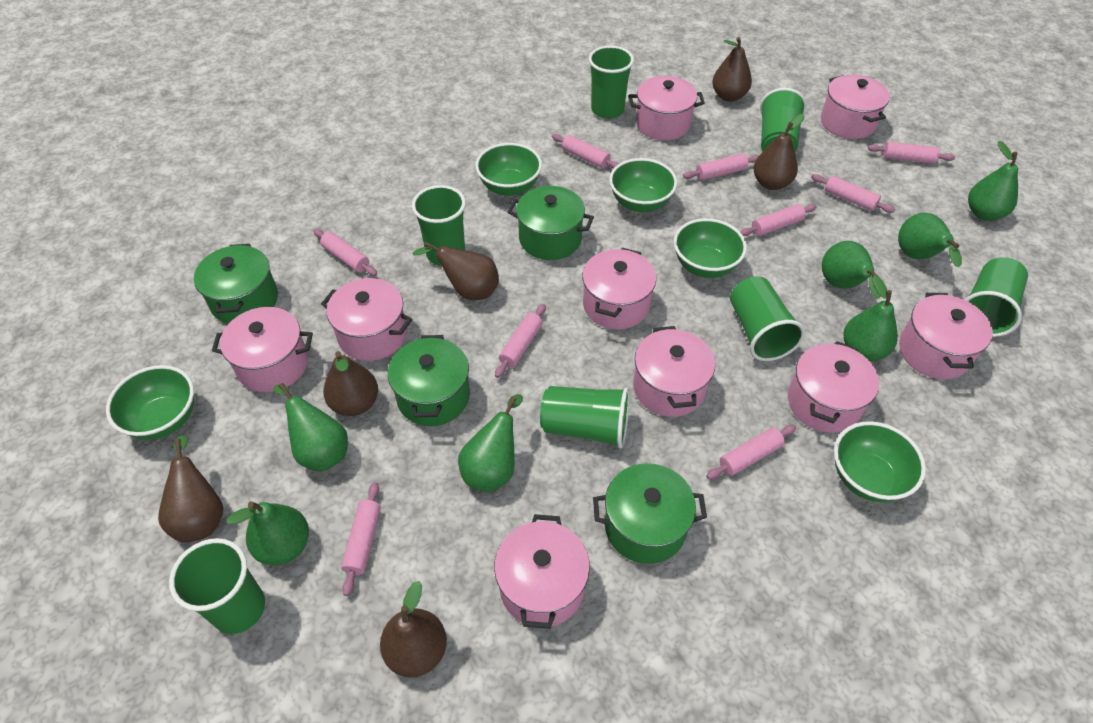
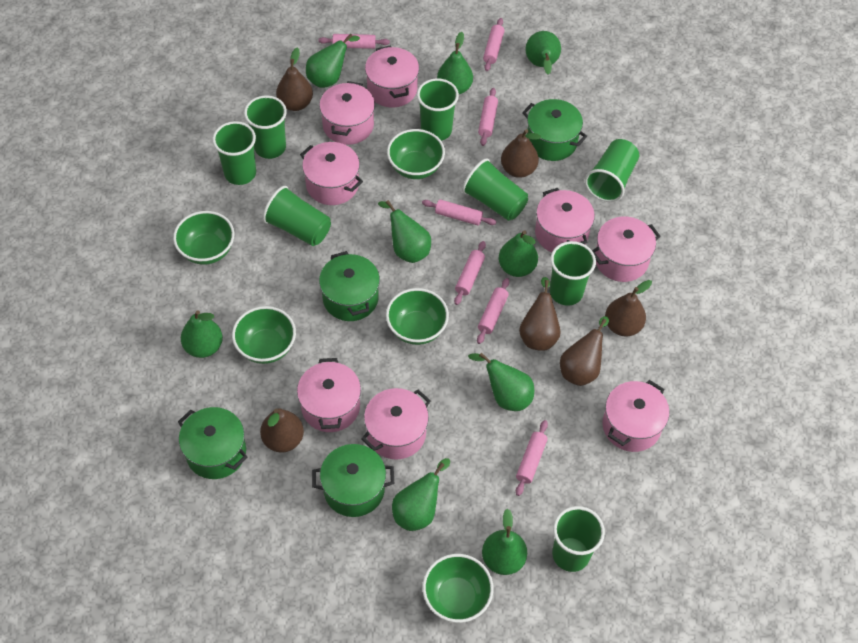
green cup: 7 -> 8
green pear: 7 -> 9
pink pot: 9 -> 8
pink rolling pin: 9 -> 7

